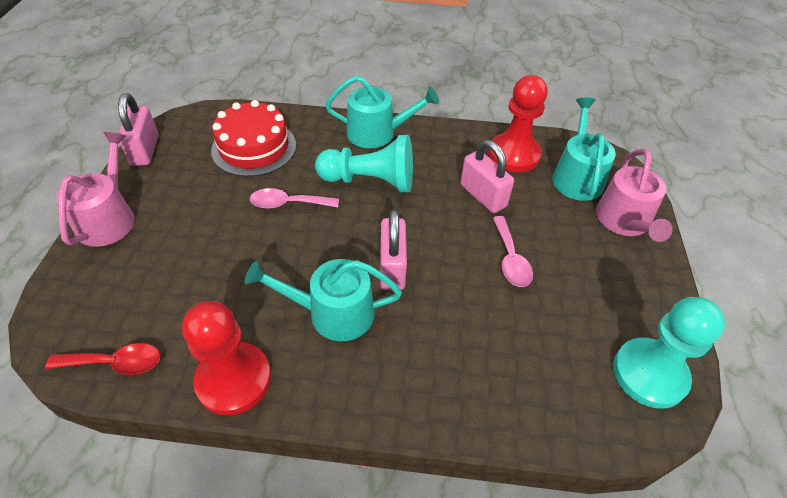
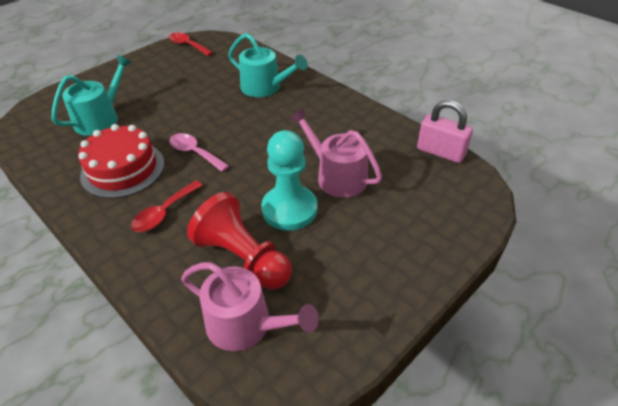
pink padlock: 3 -> 1
pink spoon: 2 -> 1
red pawn: 2 -> 1
red spoon: 1 -> 2
turquoise pawn: 2 -> 1
turquoise watering can: 3 -> 2

